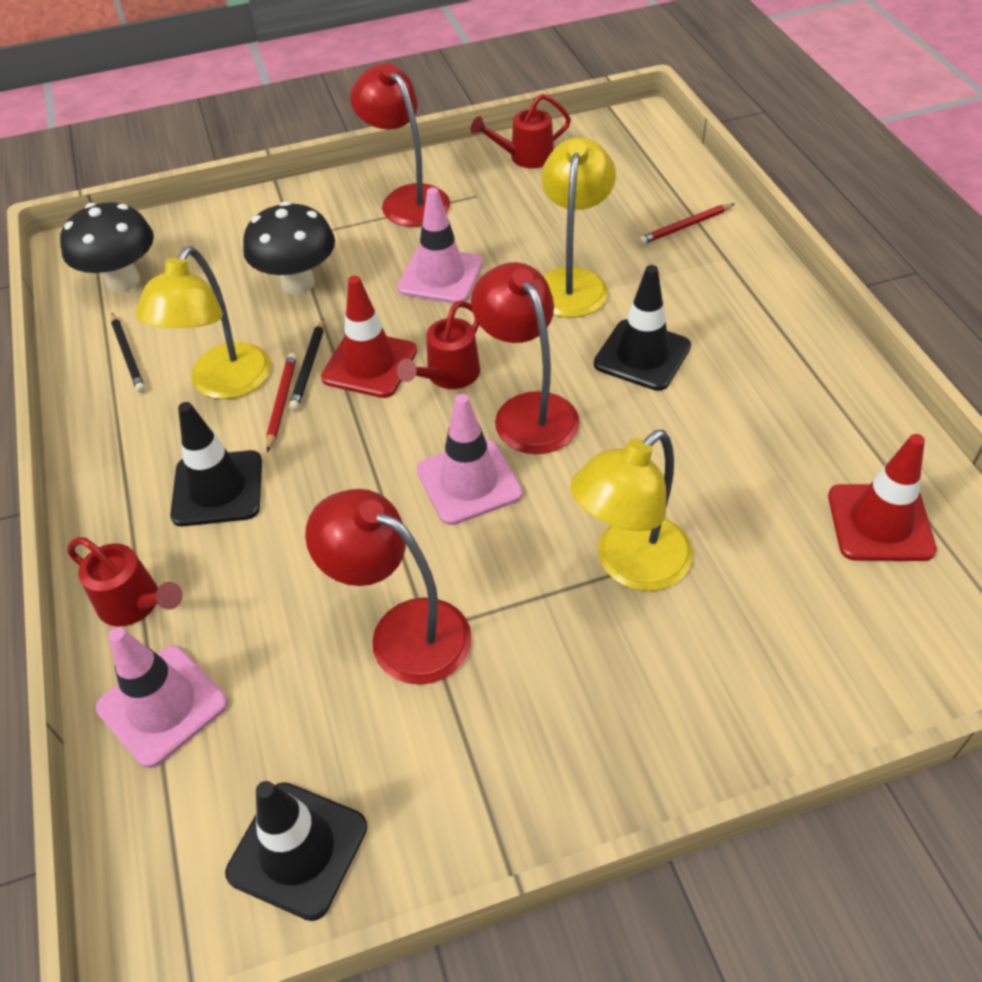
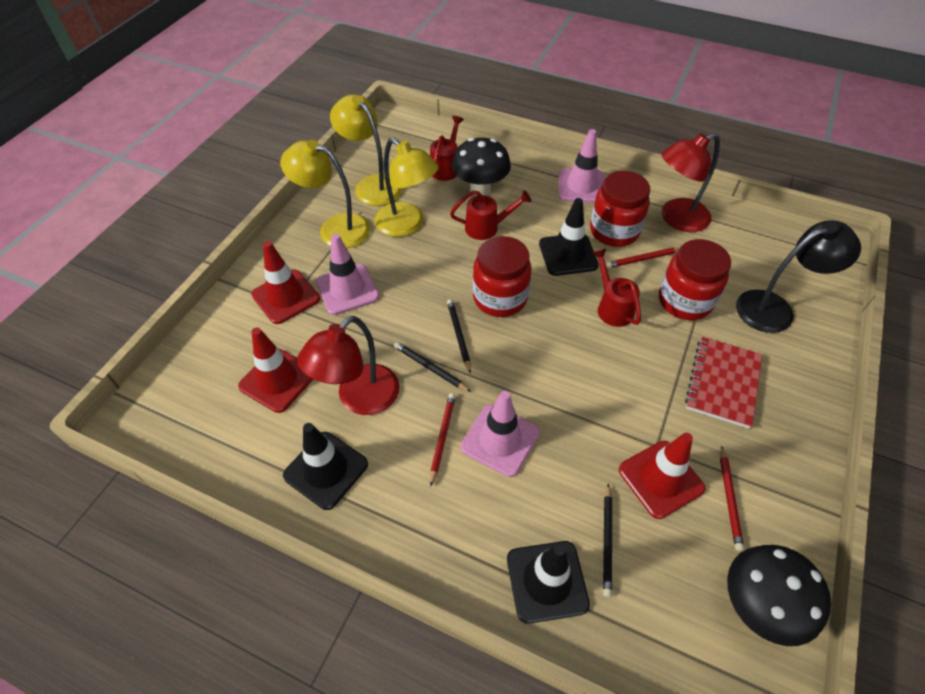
black lamp: 0 -> 1
black pencil: 2 -> 3
red jar: 0 -> 3
red lamp: 3 -> 2
red notebook: 0 -> 1
red pencil: 2 -> 3
red traffic cone: 2 -> 3

